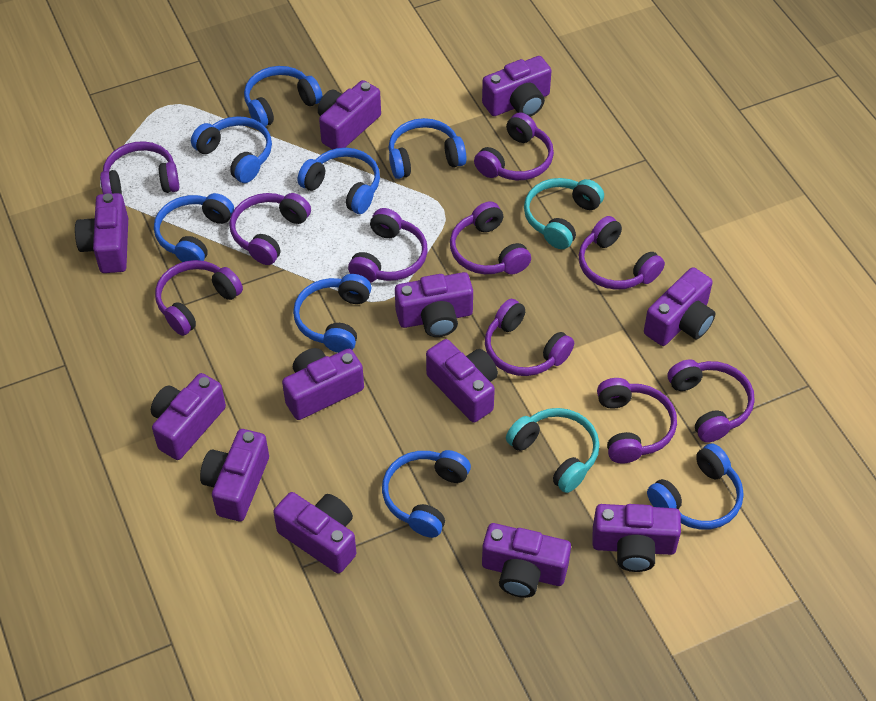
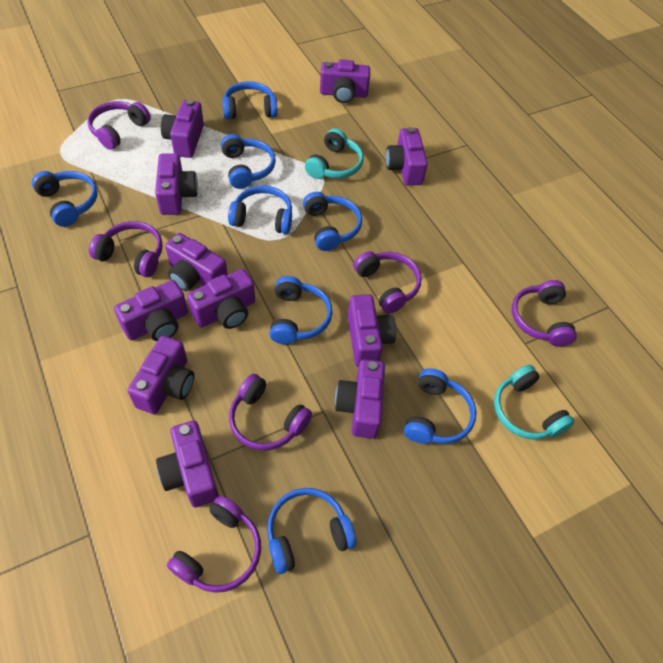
purple camera: 12 -> 11
purple headphones: 10 -> 6

